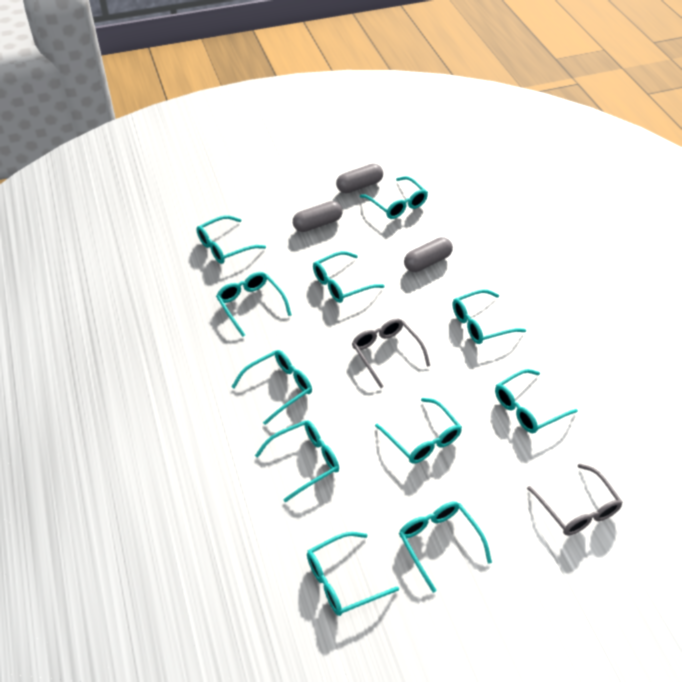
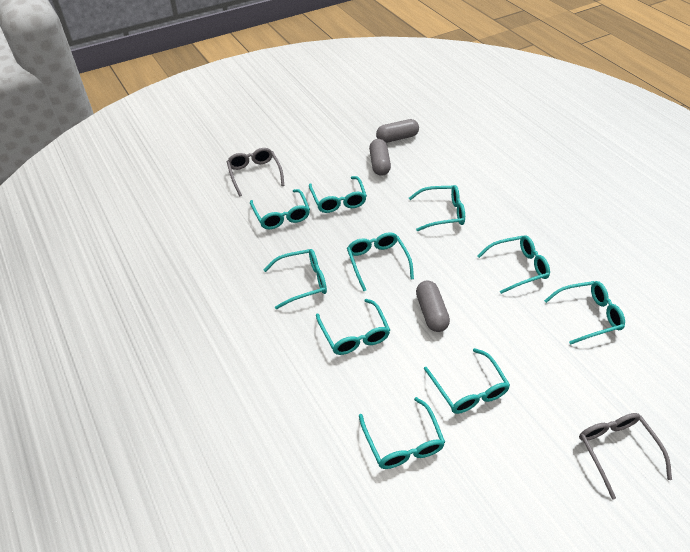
turquoise glasses: 11 -> 10

